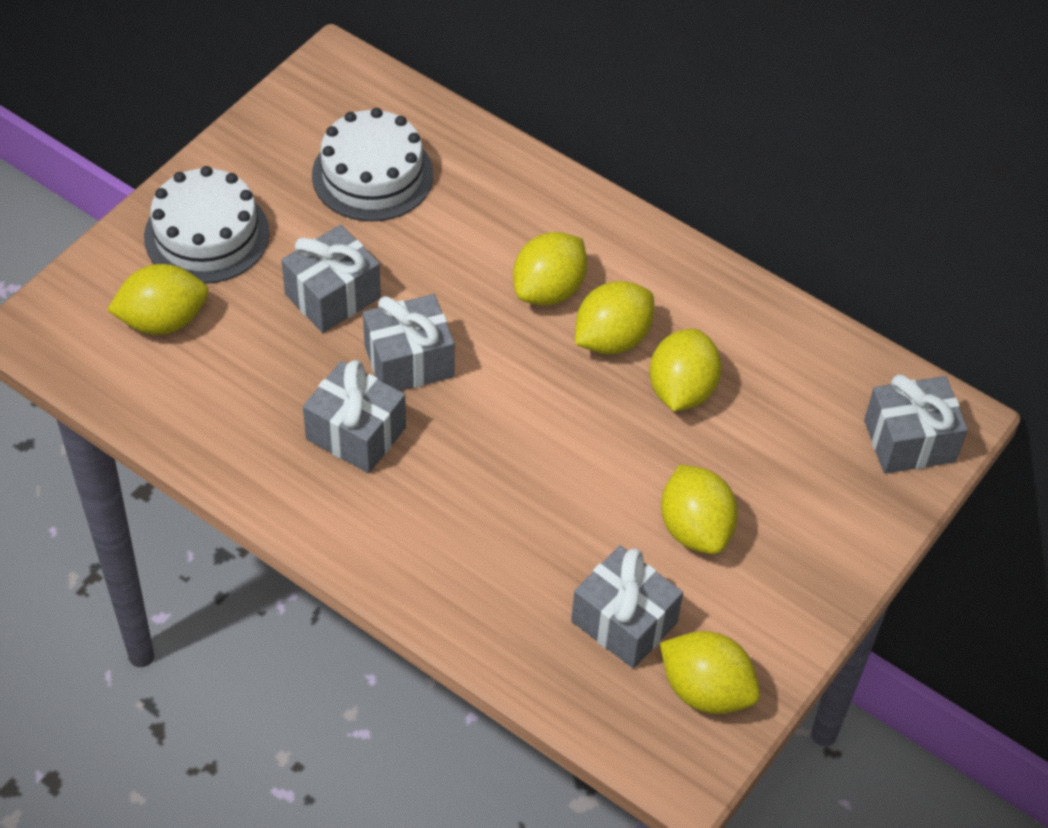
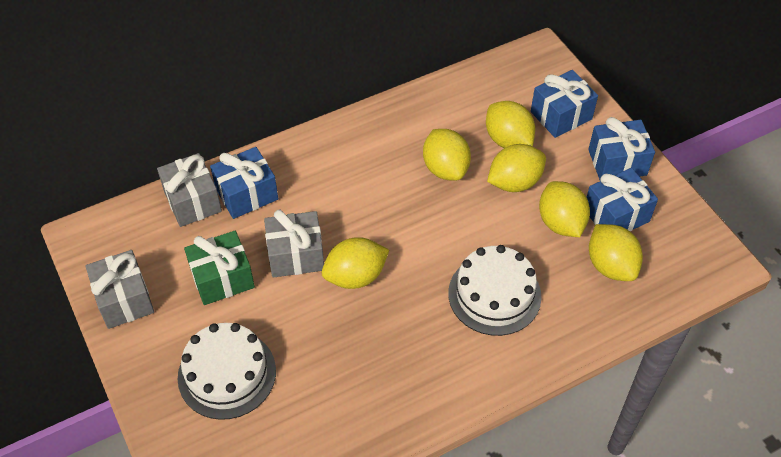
blue gift: 0 -> 4
green gift: 0 -> 1
grey gift: 5 -> 3

